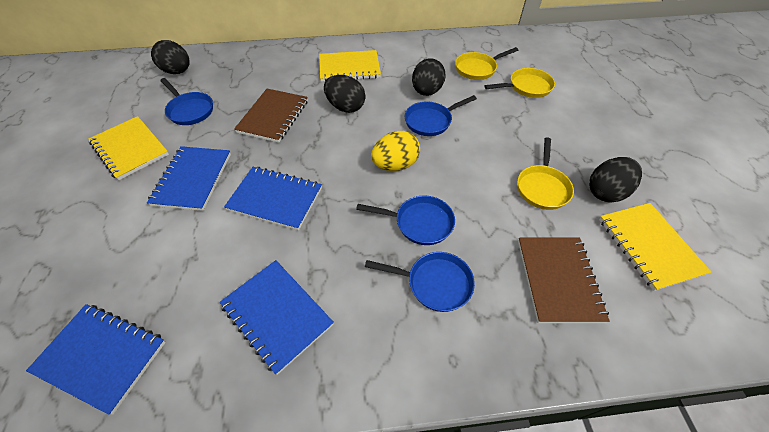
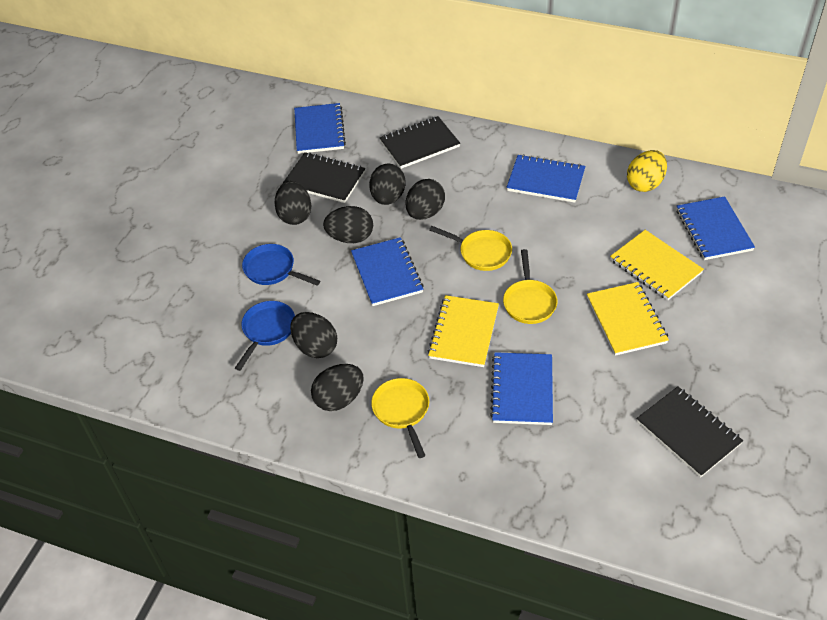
black egg: 4 -> 6
black notebook: 0 -> 3
blue notebook: 4 -> 5
blue pan: 4 -> 2
brown notebook: 2 -> 0

